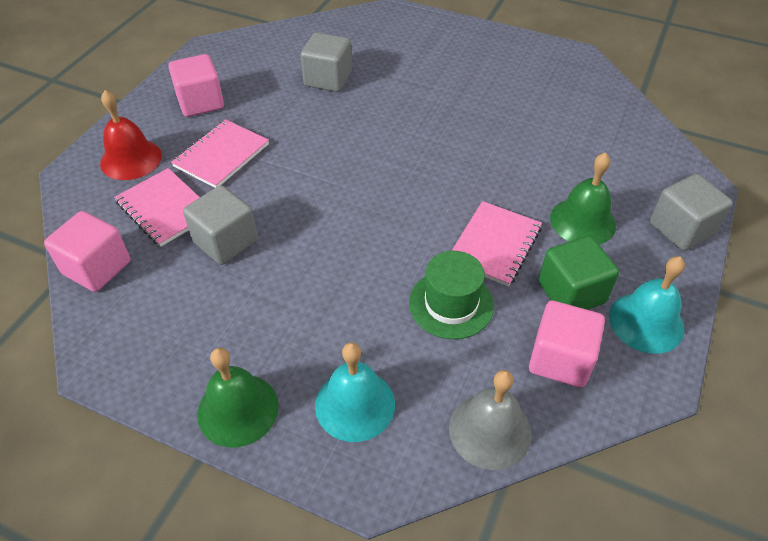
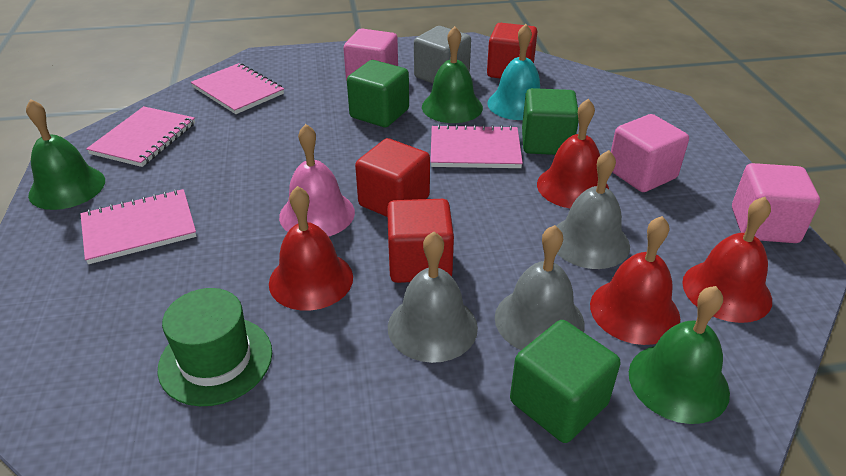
green bell: 2 -> 3
green cube: 1 -> 3
grey bell: 1 -> 3
grey cube: 3 -> 1
pink bell: 0 -> 1
pink notebook: 3 -> 4
red bell: 1 -> 4
red cube: 0 -> 3
turquoise bell: 2 -> 1

